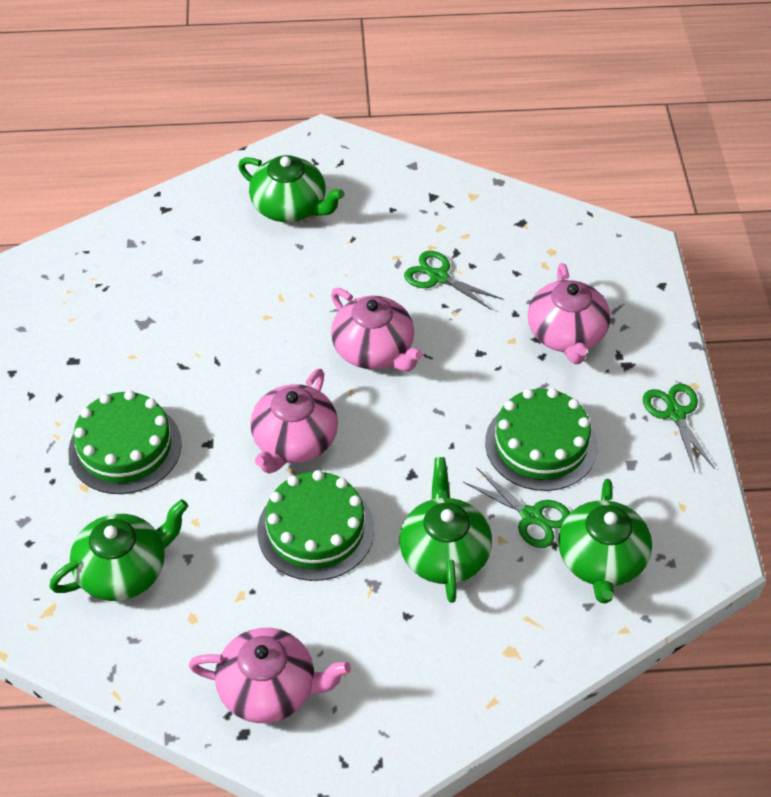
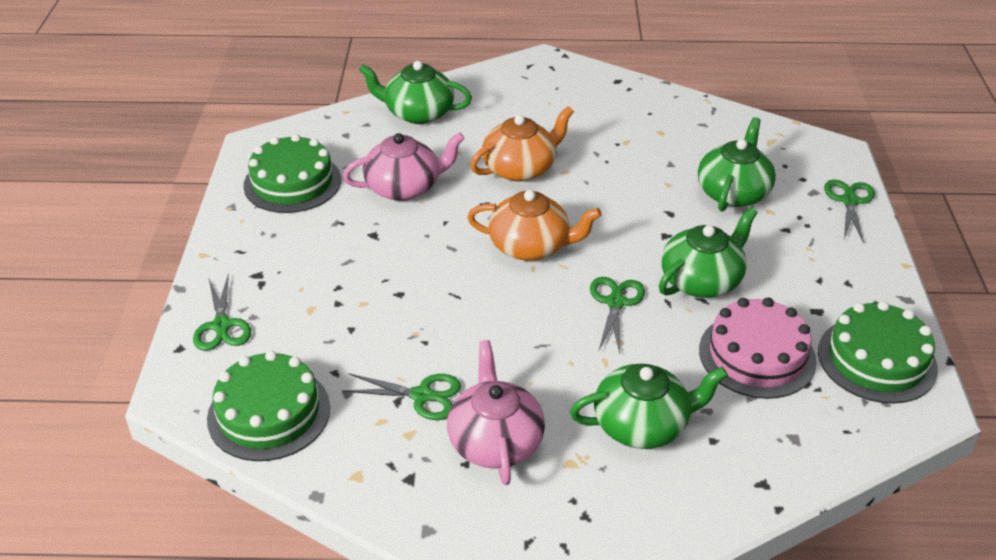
green scissors: 3 -> 4
orange teapot: 0 -> 2
pink cake: 0 -> 1
pink teapot: 4 -> 2

